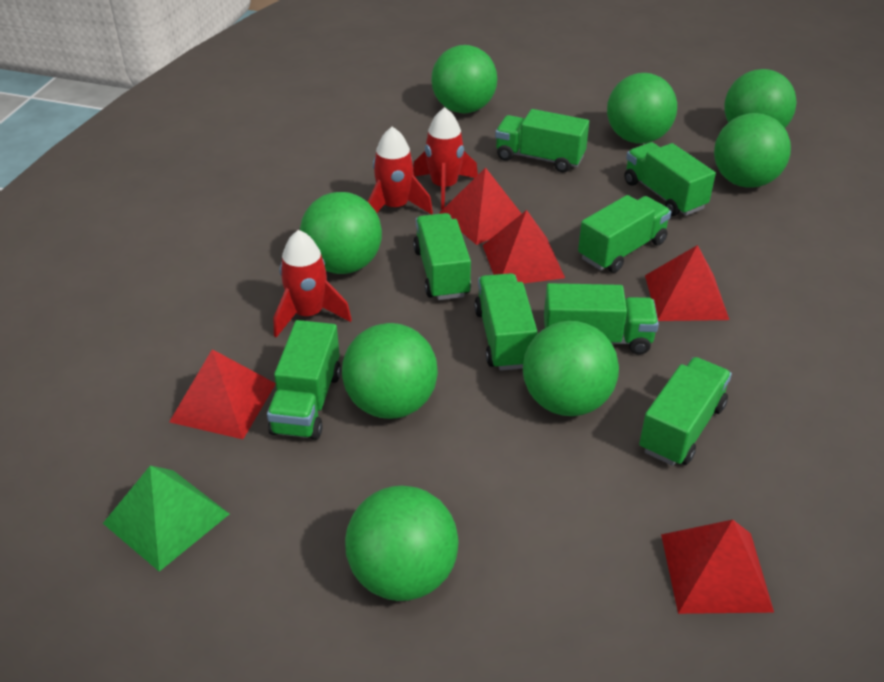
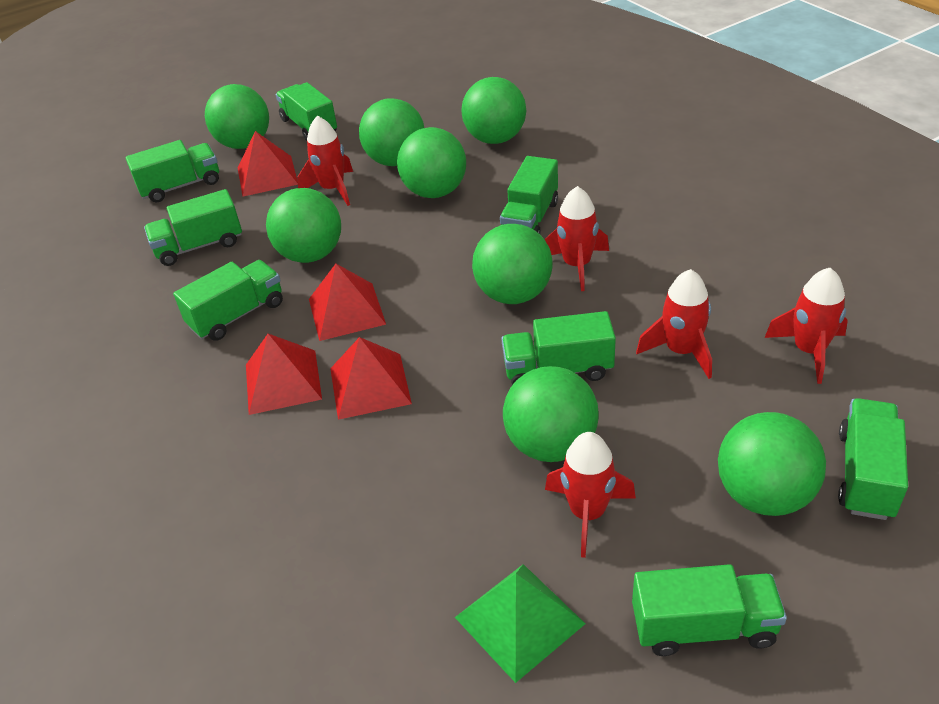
red pyramid: 5 -> 4
red rocket: 3 -> 5

